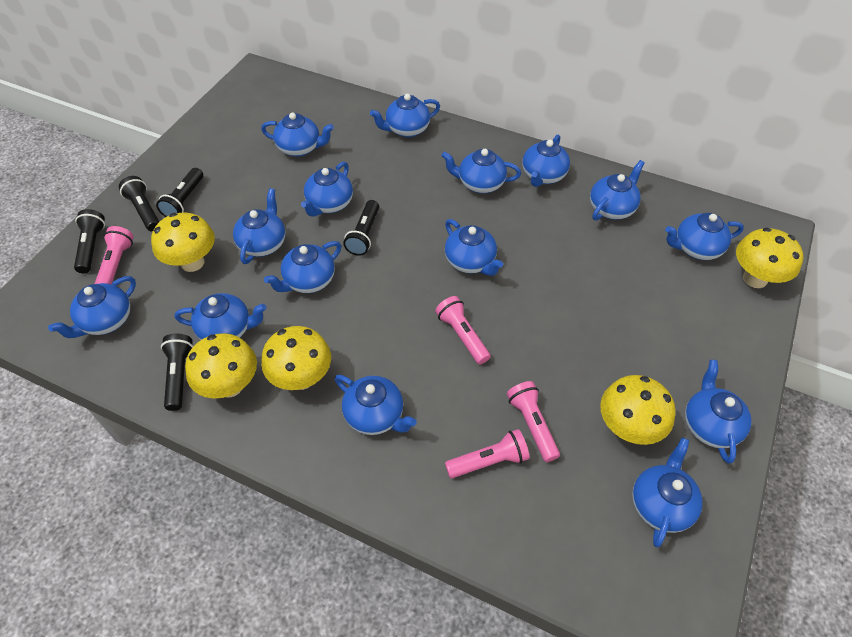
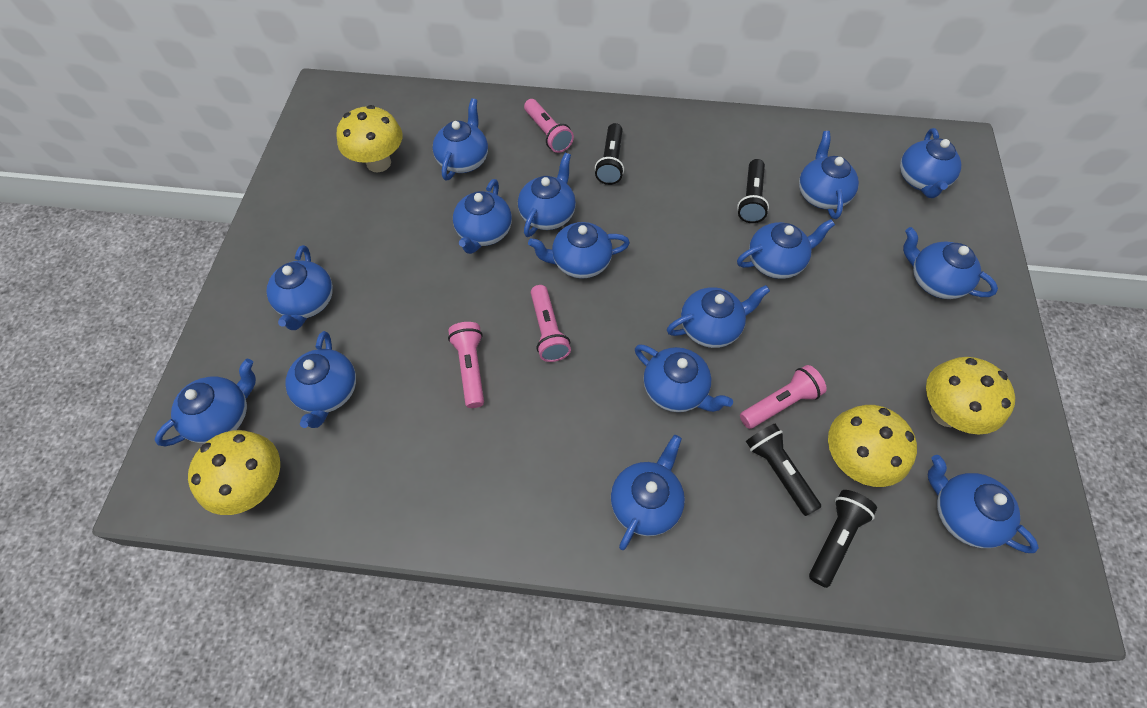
black flashlight: 5 -> 4
yellow mushroom: 5 -> 4

